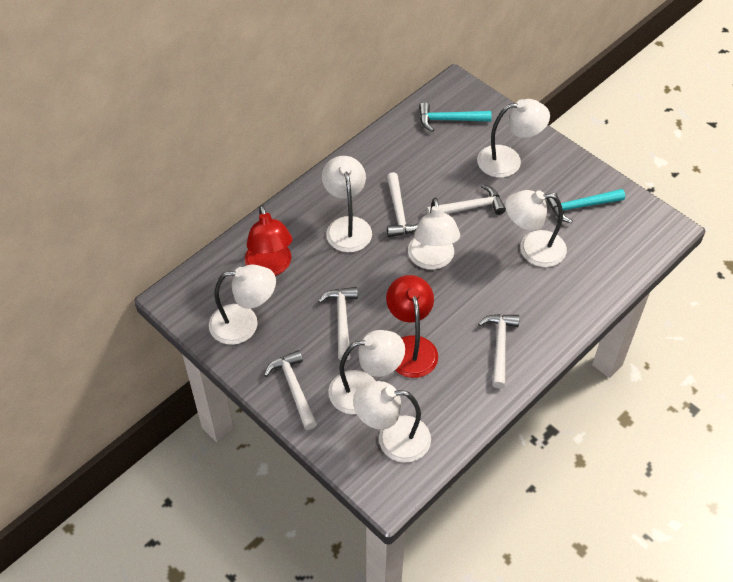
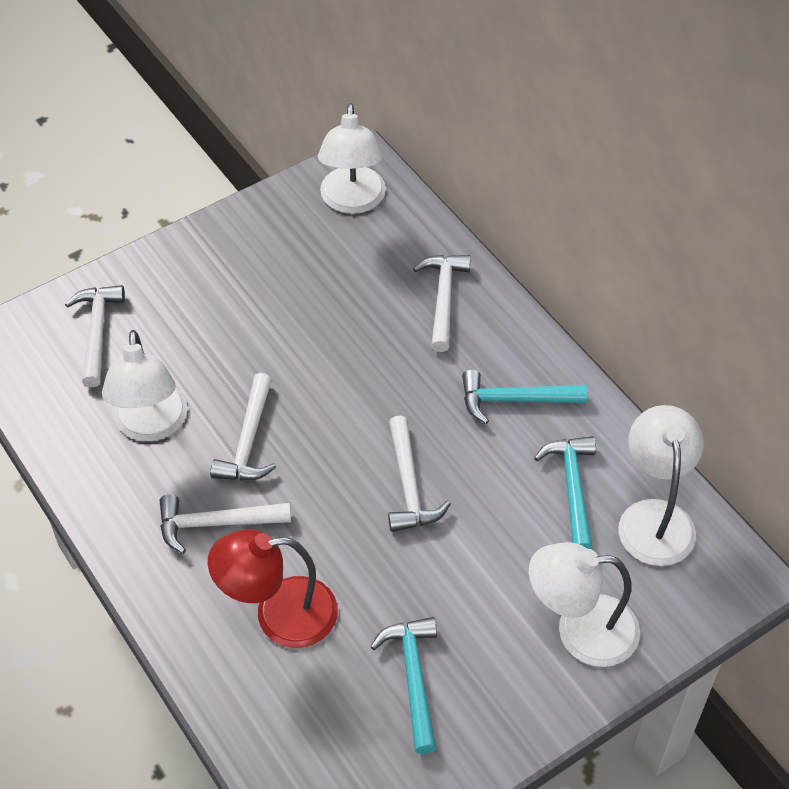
red lamp: 2 -> 1
turquoise hammer: 2 -> 3
white lamp: 7 -> 4

